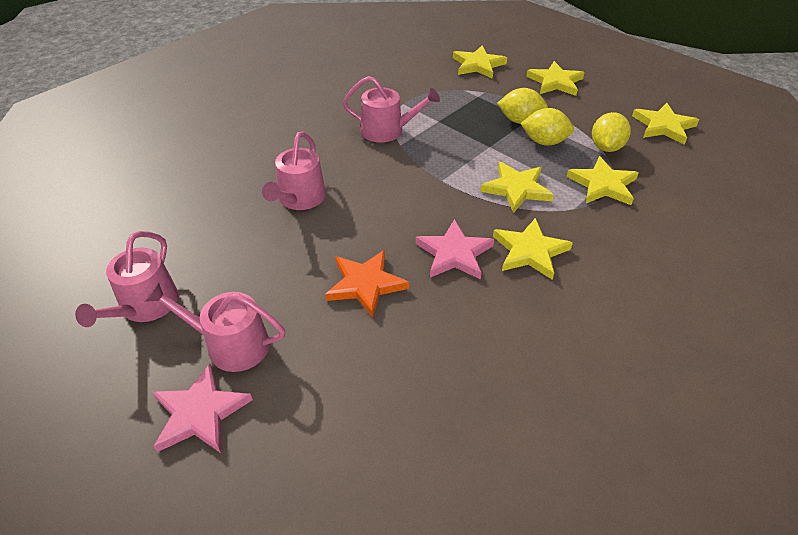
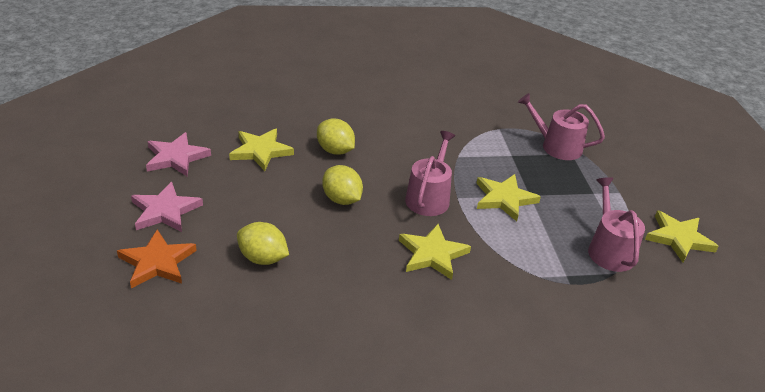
pink watering can: 4 -> 3
yellow star: 6 -> 4

